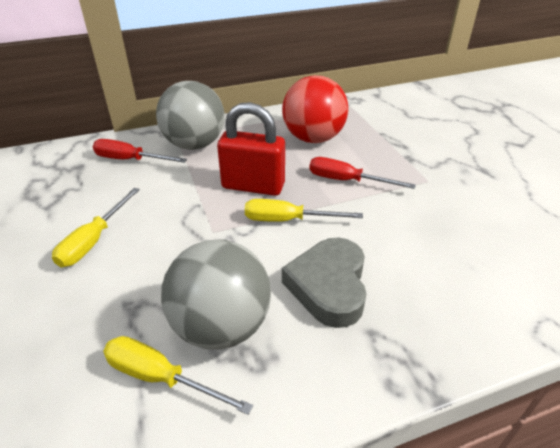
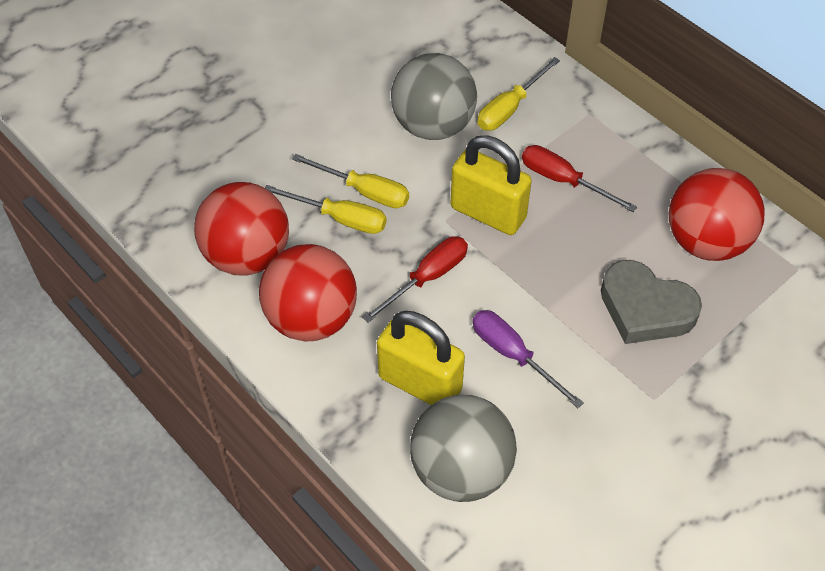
purple screwdriver: 0 -> 1
red ball: 1 -> 3
red padlock: 1 -> 0
yellow padlock: 0 -> 2

